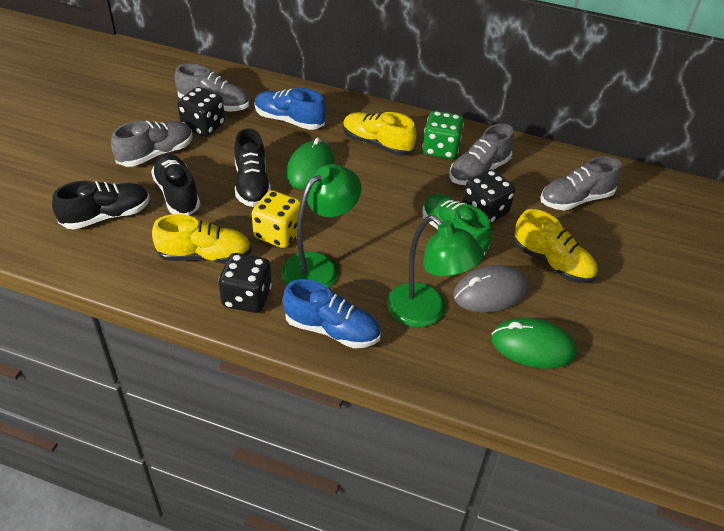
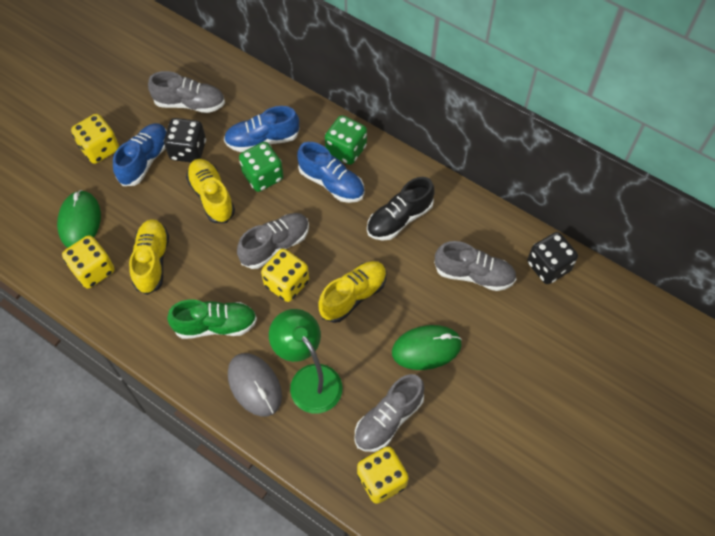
black dice: 3 -> 2
black shoe: 3 -> 1
blue shoe: 2 -> 3
green dice: 1 -> 2
green lamp: 2 -> 1
yellow dice: 1 -> 4

